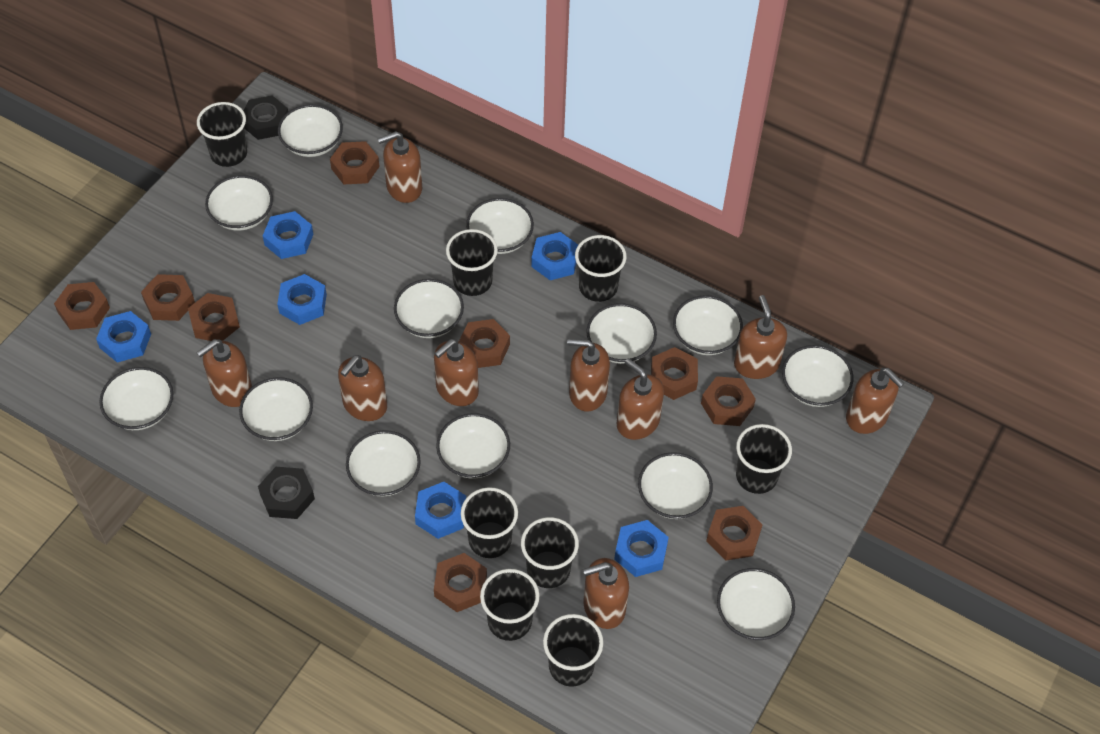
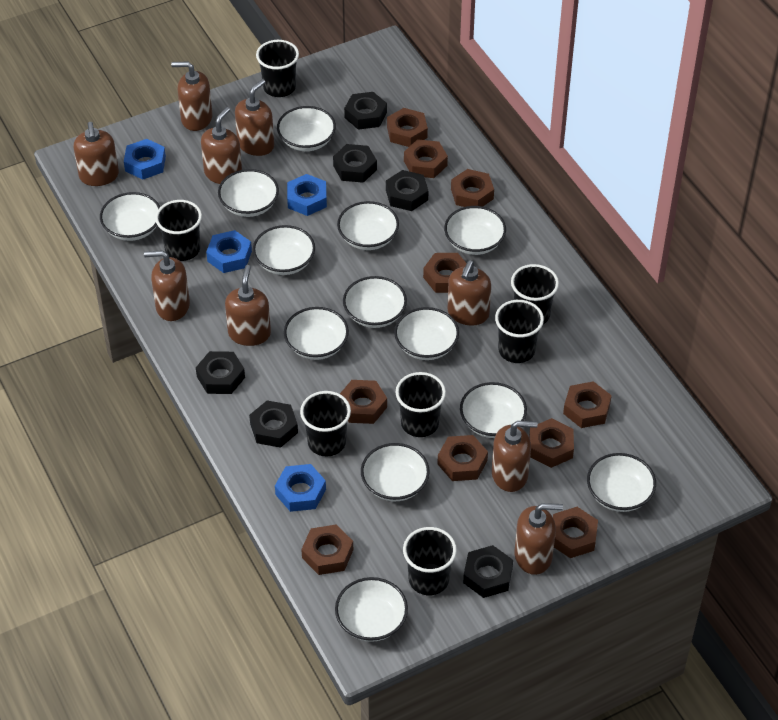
black cup: 8 -> 7
black nut: 2 -> 6
blue nut: 6 -> 4
brown nut: 9 -> 10

